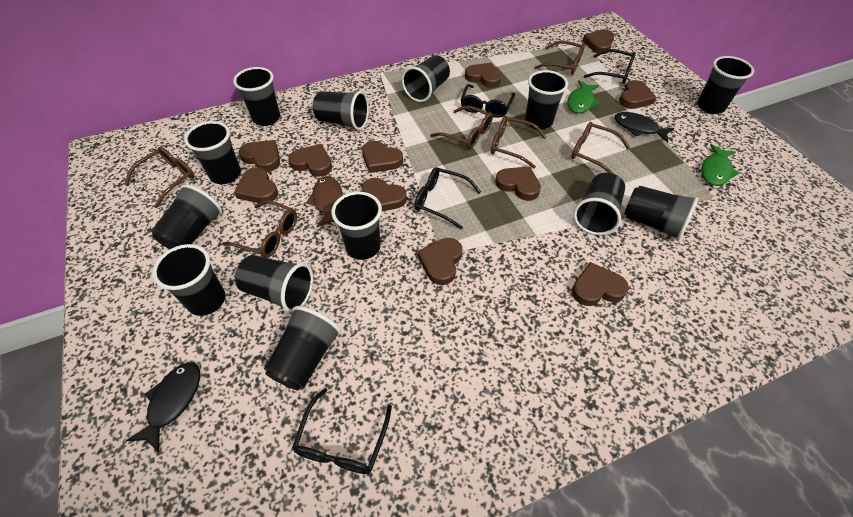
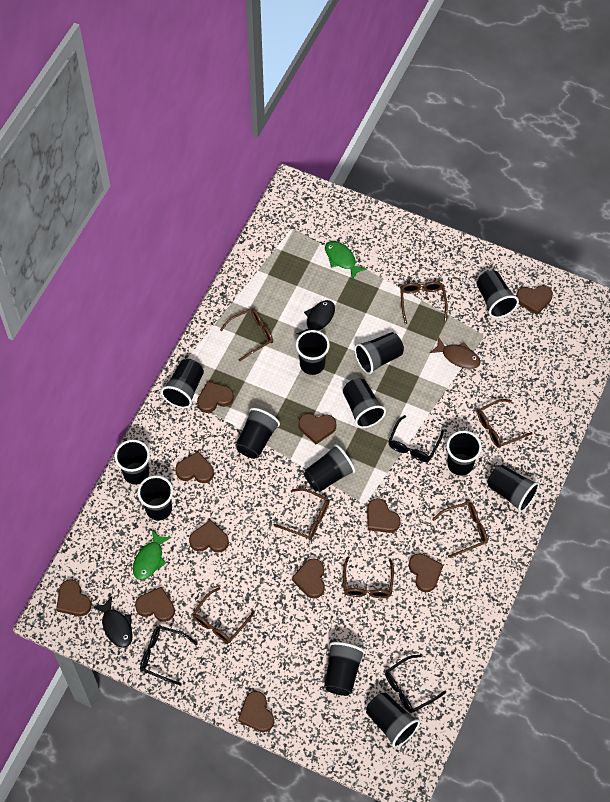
black glasses: 4 -> 3
brown glasses: 6 -> 7

